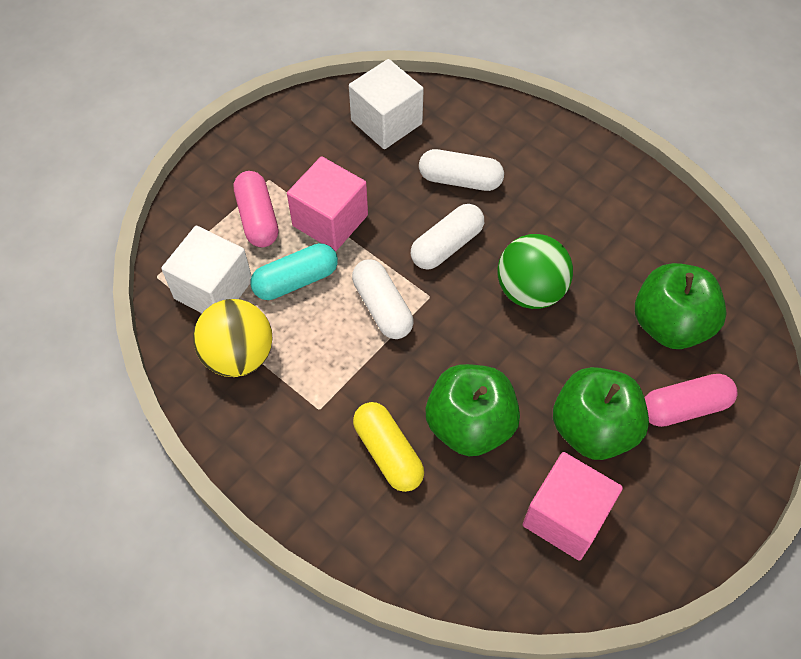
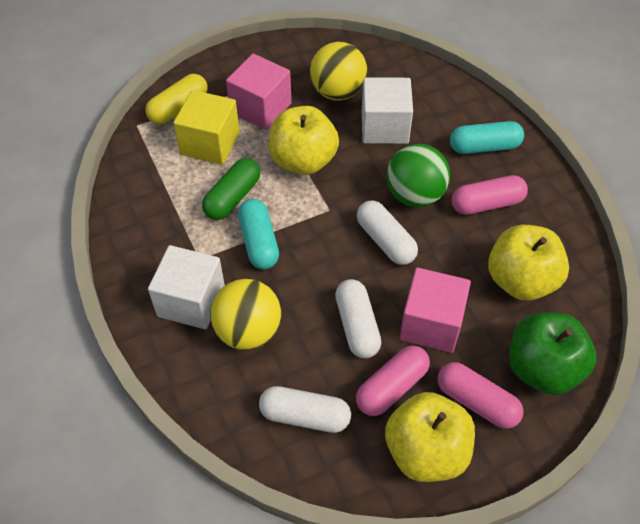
green apple: 3 -> 1
green capsule: 0 -> 1
pink capsule: 2 -> 3
turquoise capsule: 1 -> 2
yellow apple: 0 -> 3
yellow ball: 1 -> 2
yellow cube: 0 -> 1

